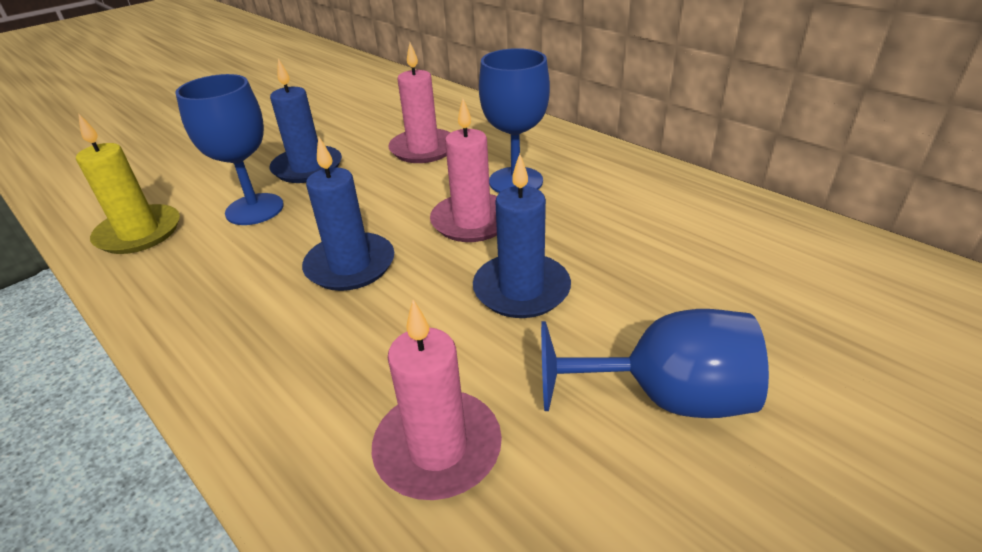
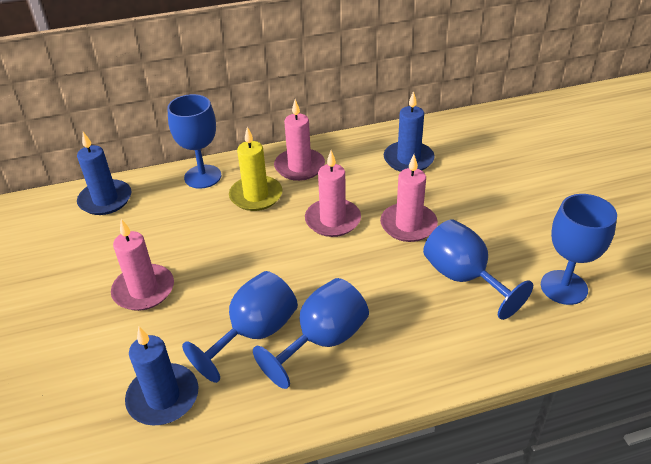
blue goblet: 3 -> 5
pink candle: 3 -> 4

